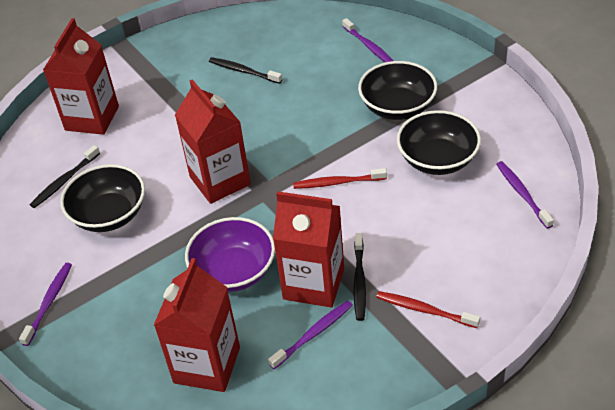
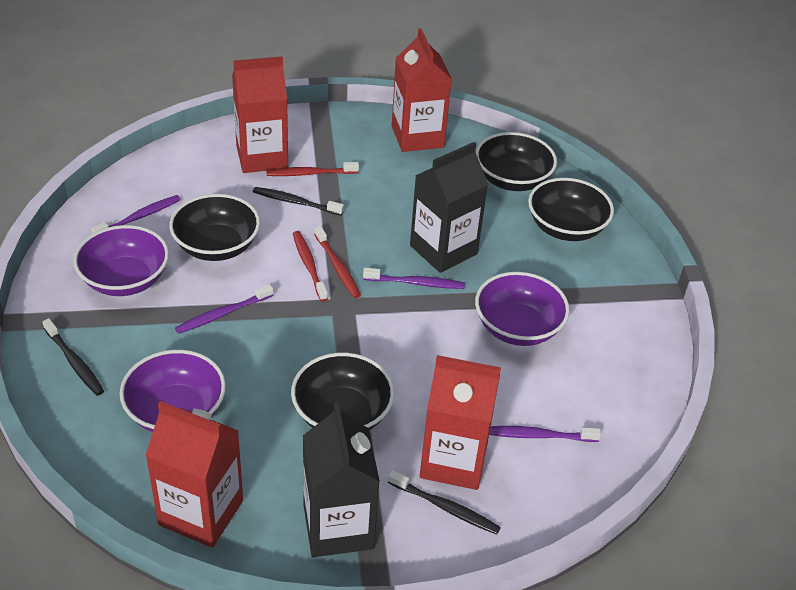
black bowl: 3 -> 4
black carton: 0 -> 2
purple bowl: 1 -> 3
red toothbrush: 2 -> 3

